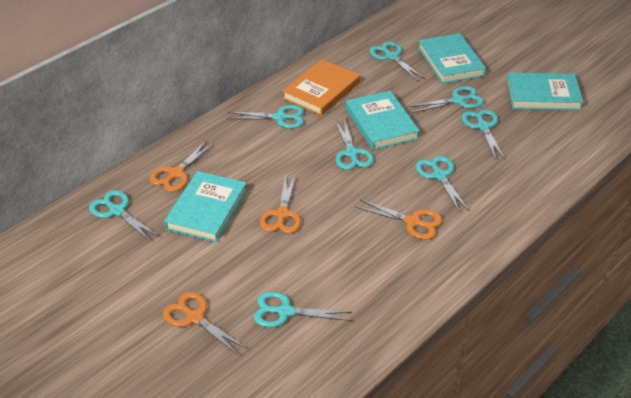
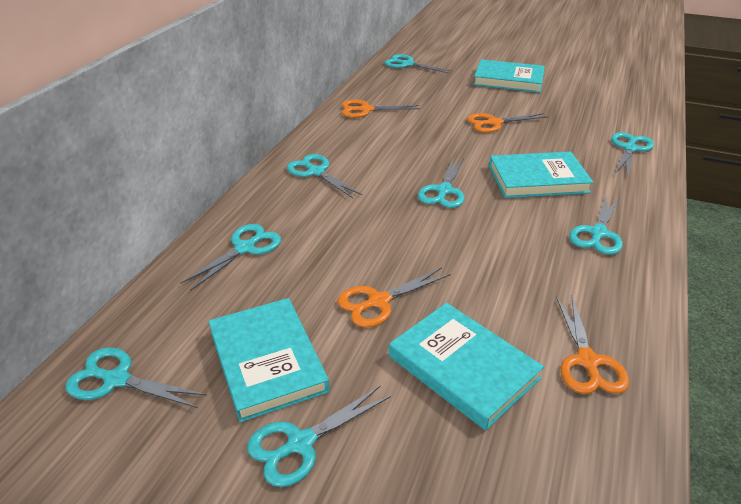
orange book: 1 -> 0

